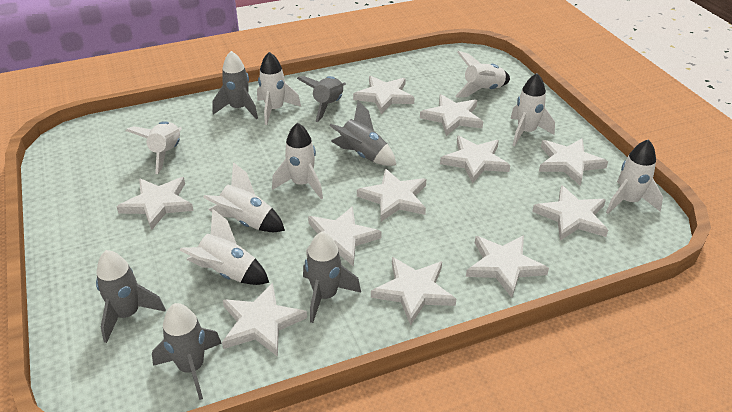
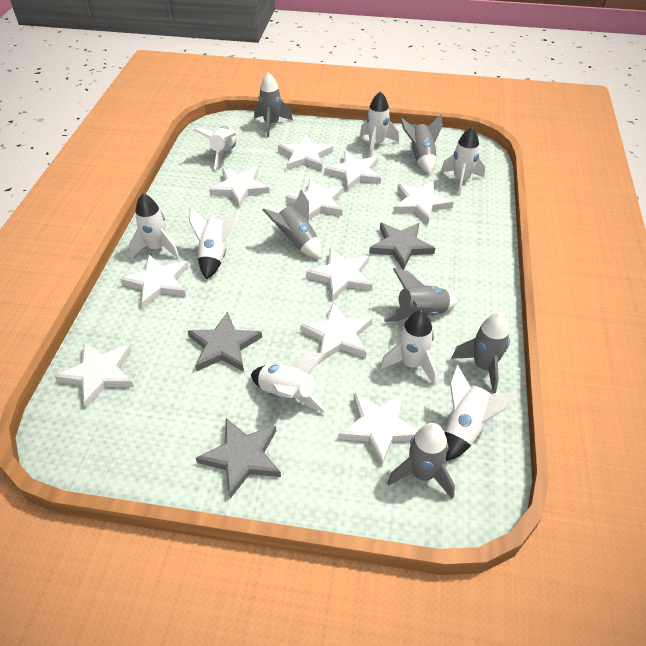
grey star: 0 -> 3
white star: 11 -> 10

